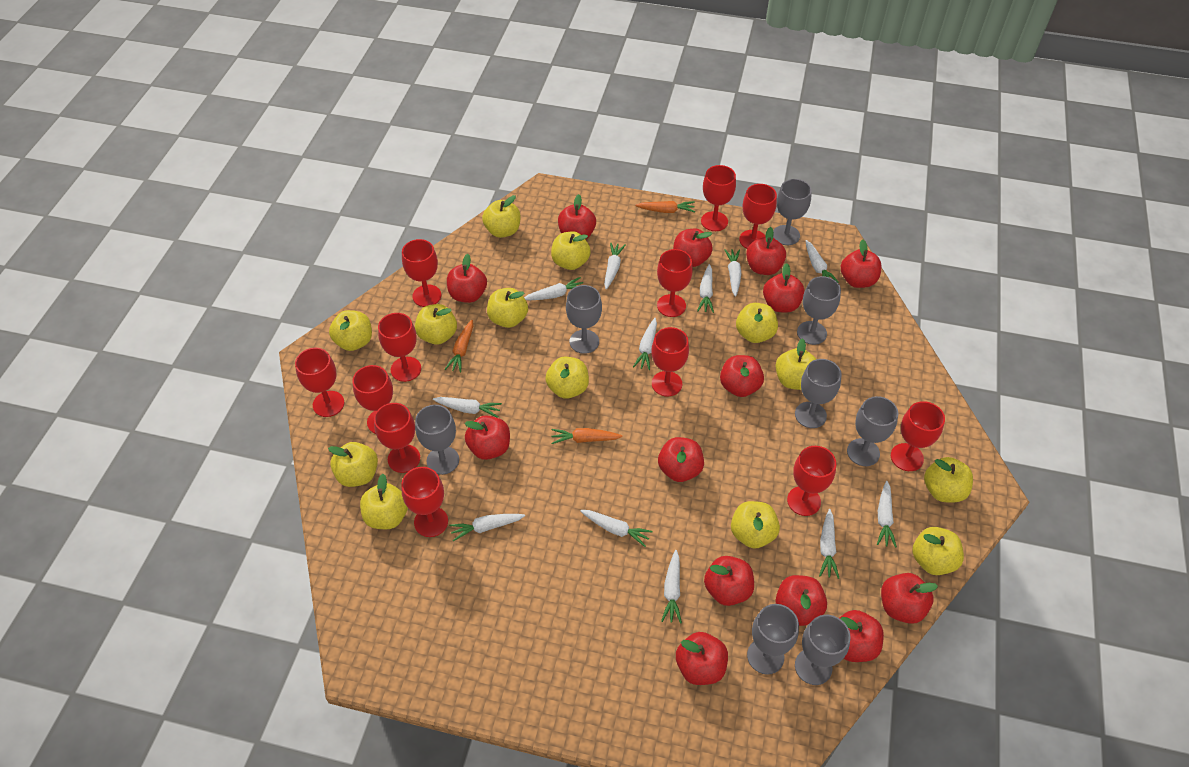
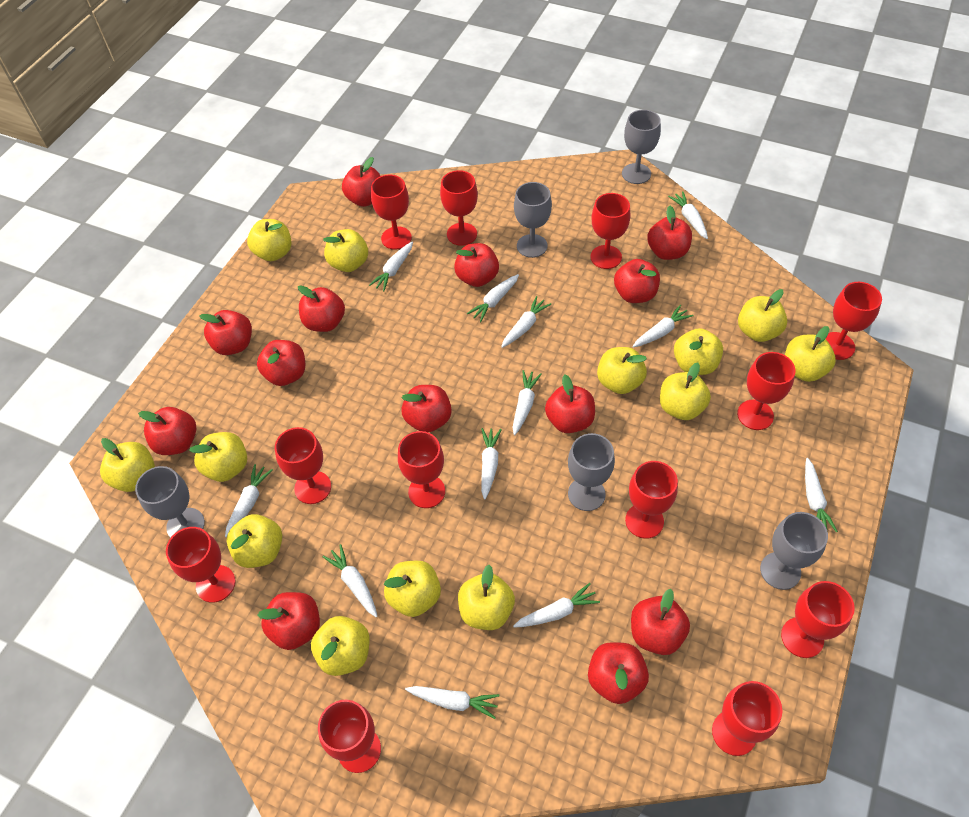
grey goblet: 8 -> 5
orange carrot: 3 -> 0
red apple: 14 -> 13

